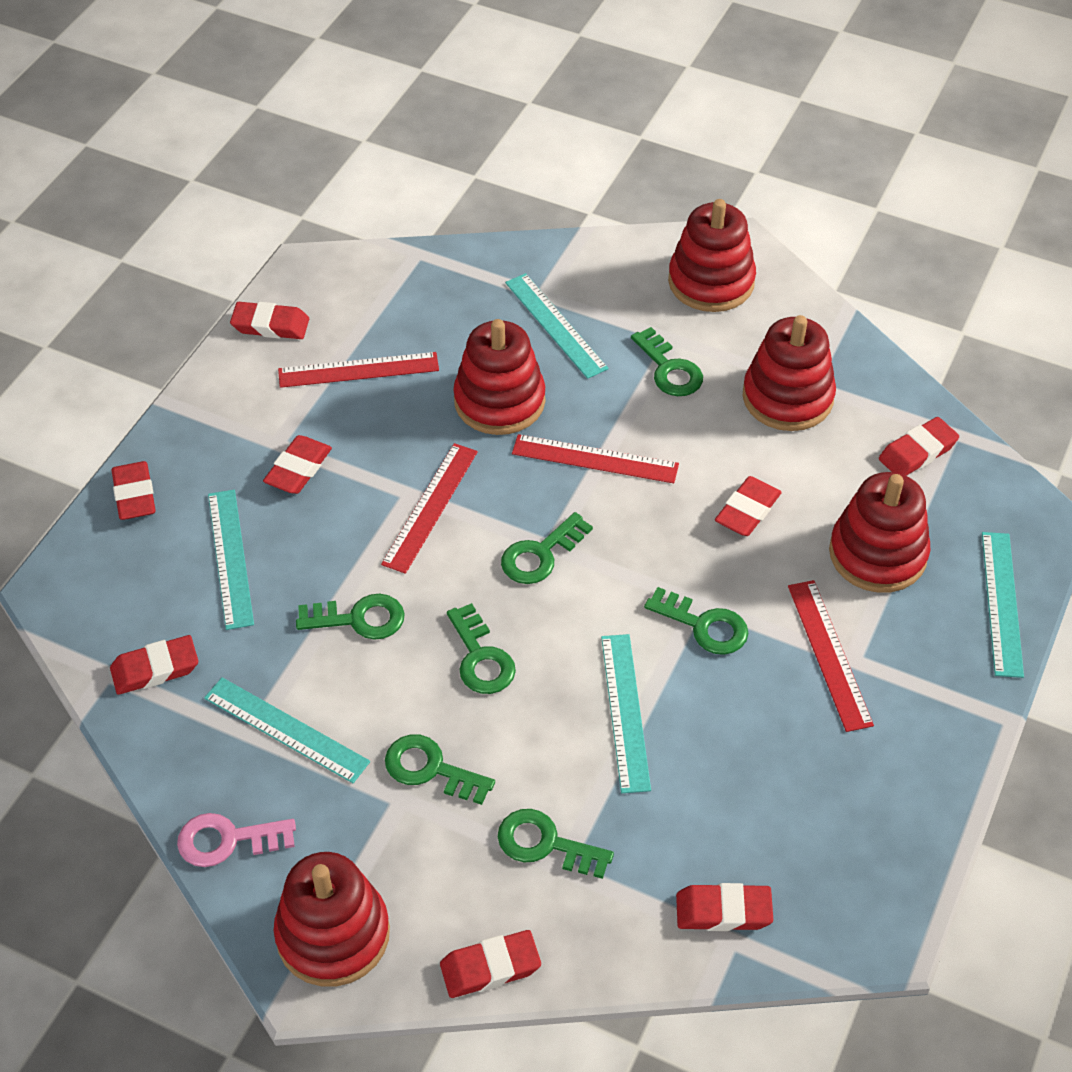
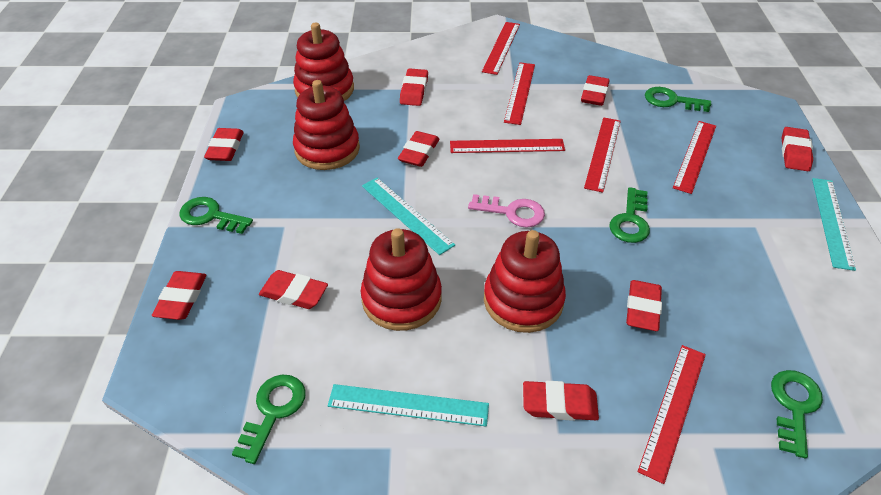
green key: 7 -> 5
red eraser: 8 -> 9
red ruler: 4 -> 6
red stacking toy: 5 -> 4
turquoise ruler: 5 -> 3

